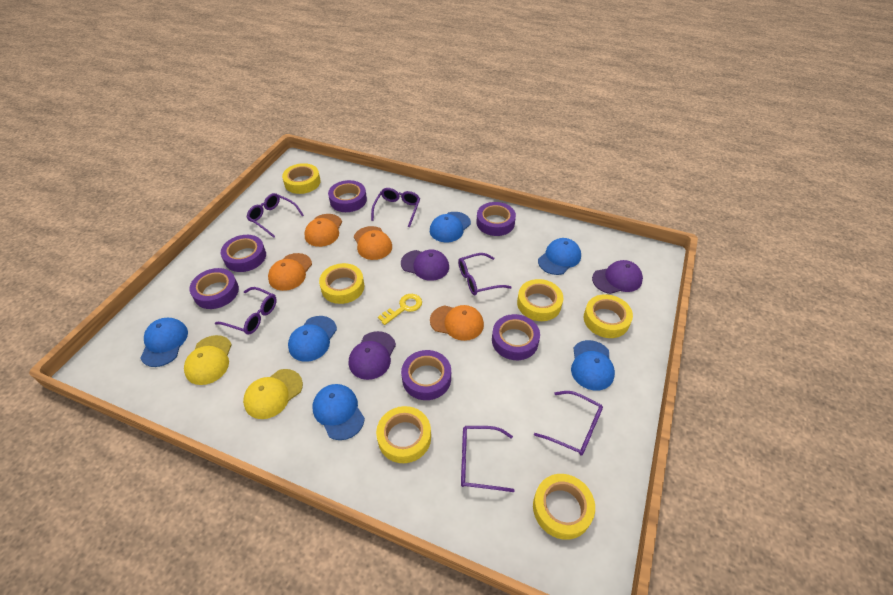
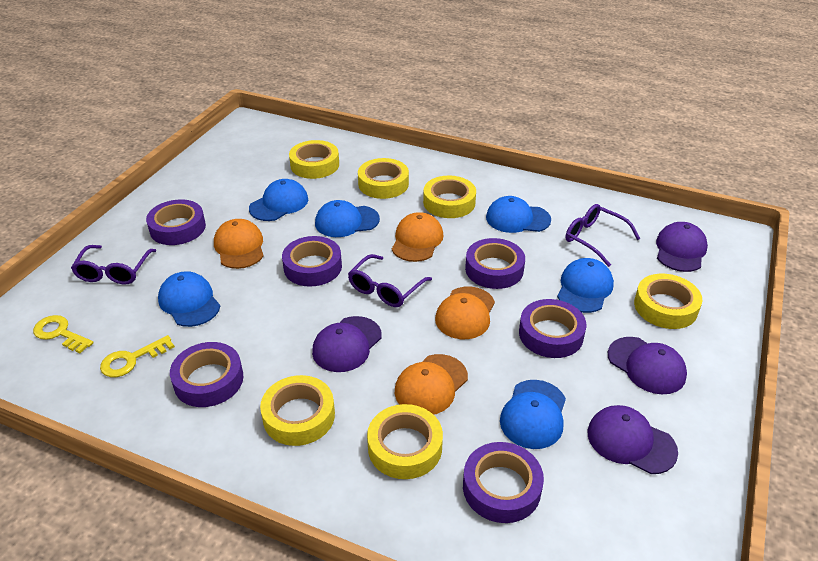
purple cap: 3 -> 4
purple glasses: 6 -> 3
yellow cap: 2 -> 0
yellow key: 1 -> 2

